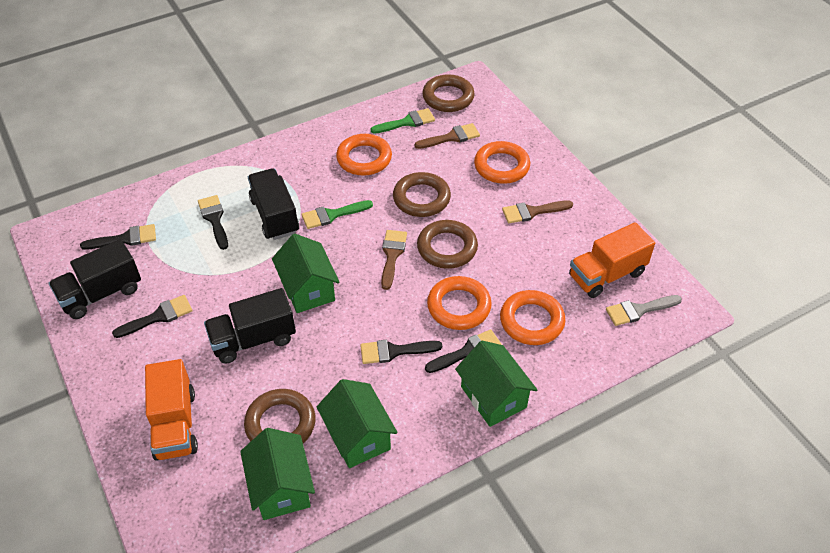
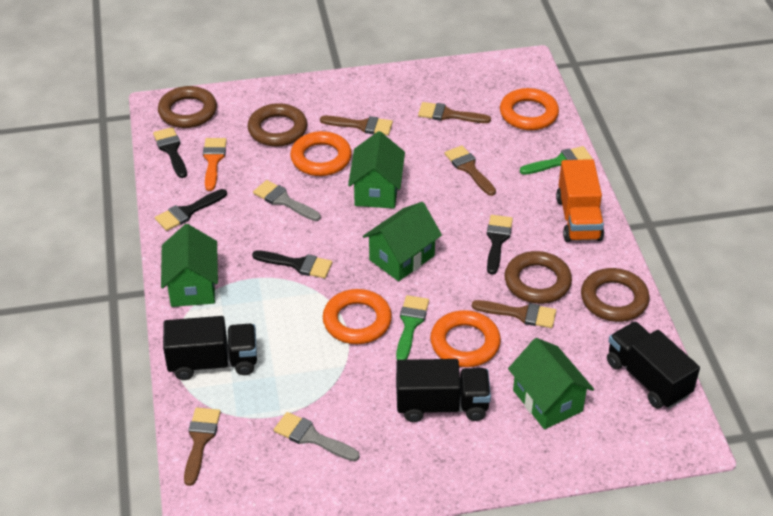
black brush: 5 -> 4
brown brush: 3 -> 5
grey brush: 1 -> 2
orange brush: 0 -> 1
orange truck: 2 -> 1

